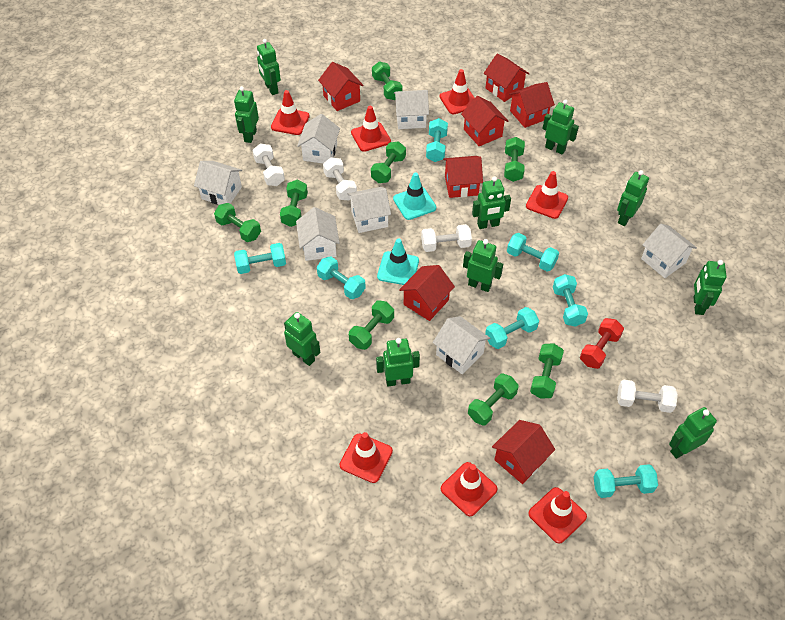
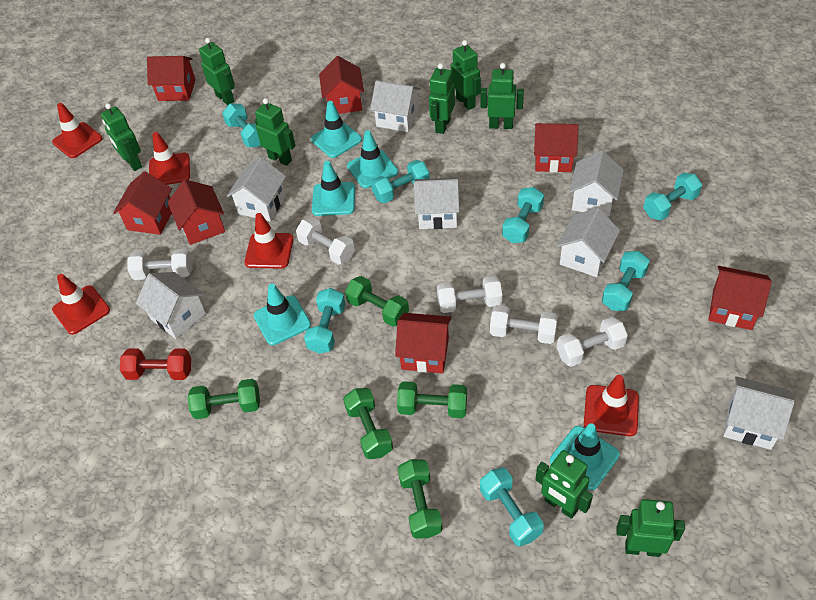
green dumbbell: 8 -> 5
green robot: 10 -> 8
red traffic cone: 7 -> 5
turquoise traffic cone: 2 -> 5
white dumbbell: 4 -> 5

